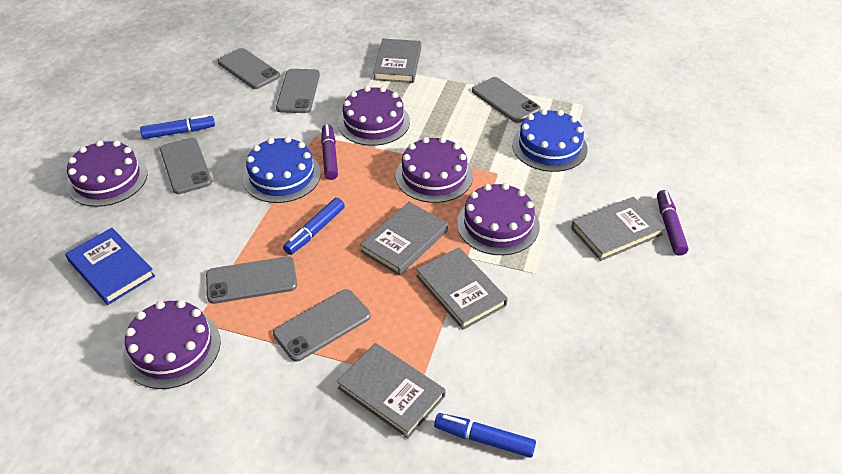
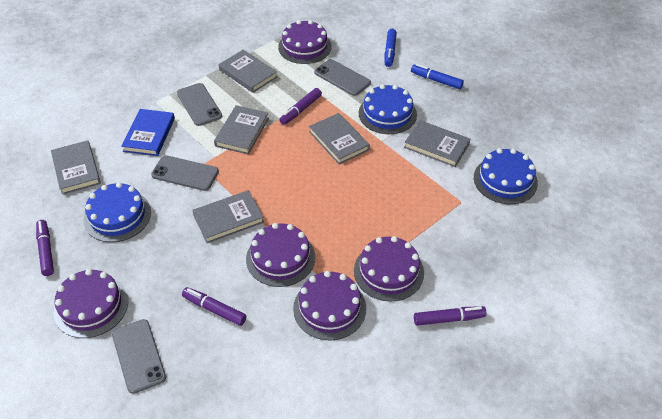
blue cake: 2 -> 3
blue marker: 3 -> 2
grey book: 5 -> 6
grey phone: 6 -> 4
purple marker: 2 -> 4

